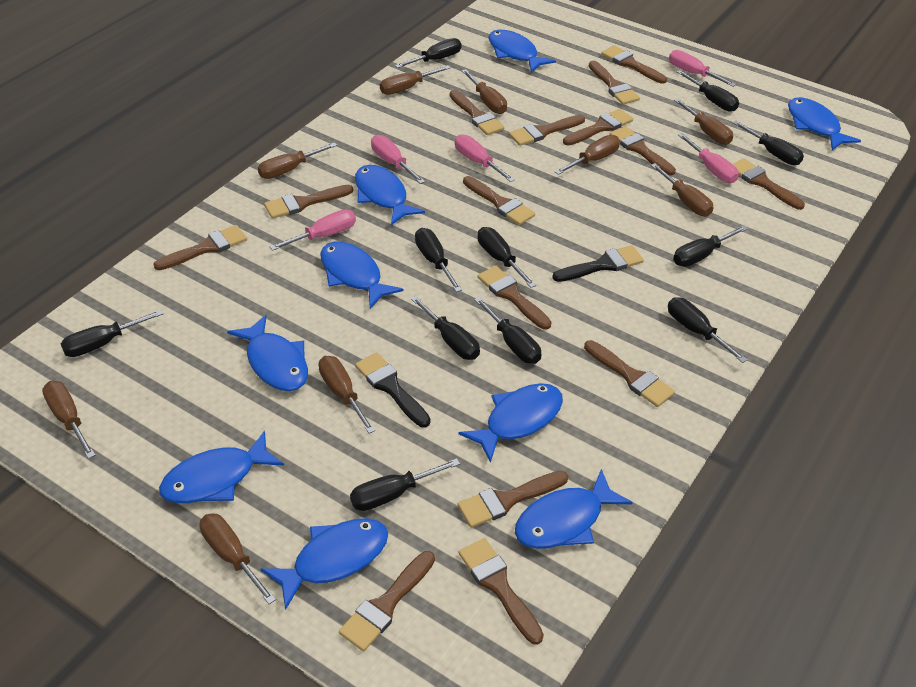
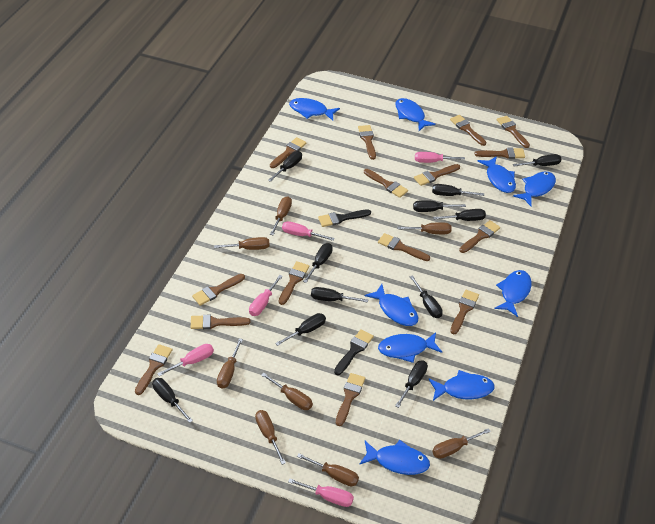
brown screwdriver: 9 -> 8

